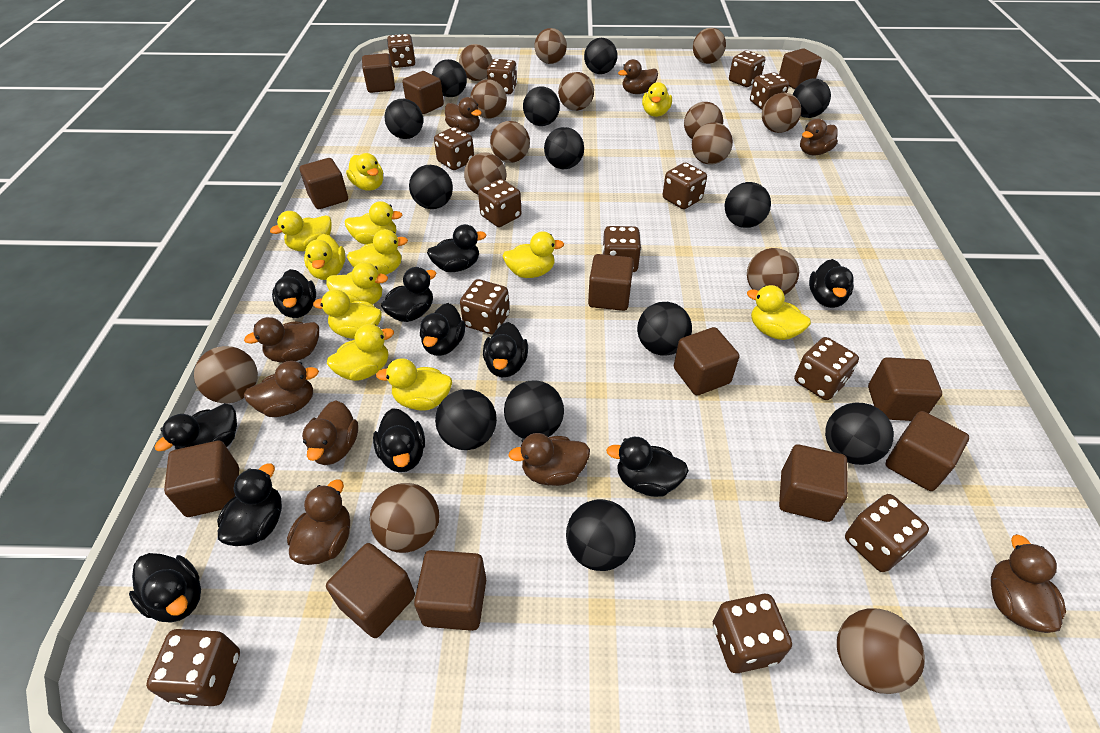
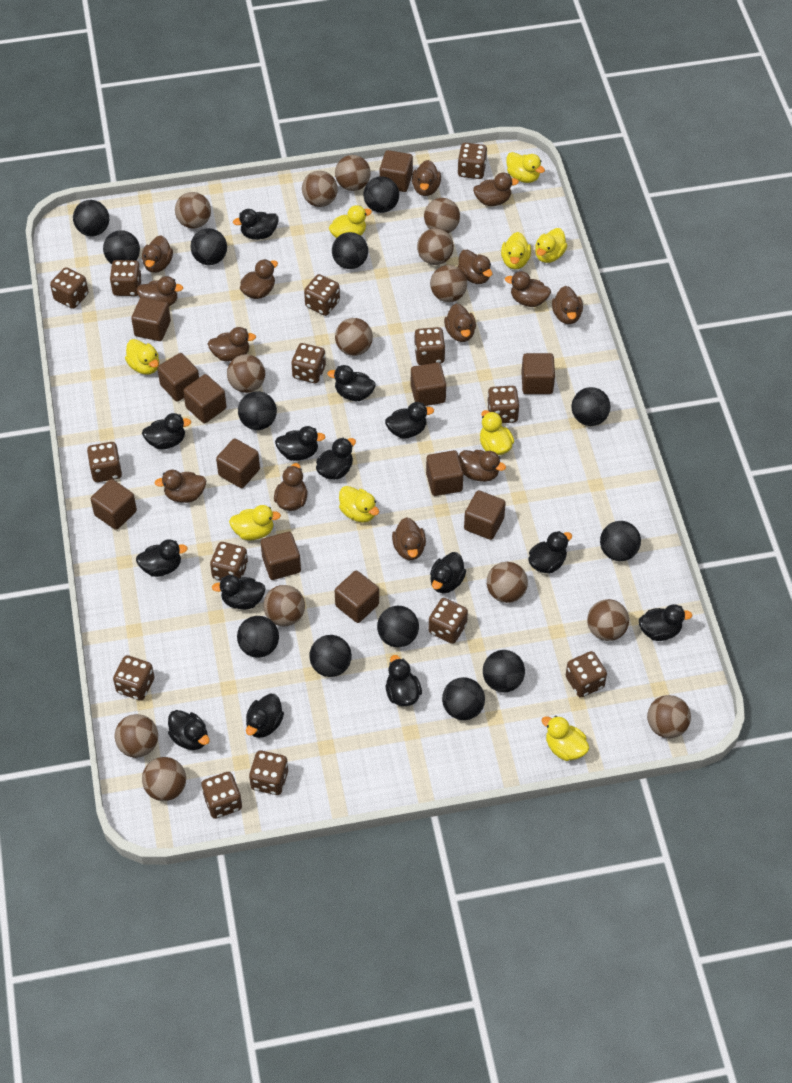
black duck: 11 -> 14
brown dice: 13 -> 14
brown duck: 9 -> 14
yellow duck: 12 -> 9

